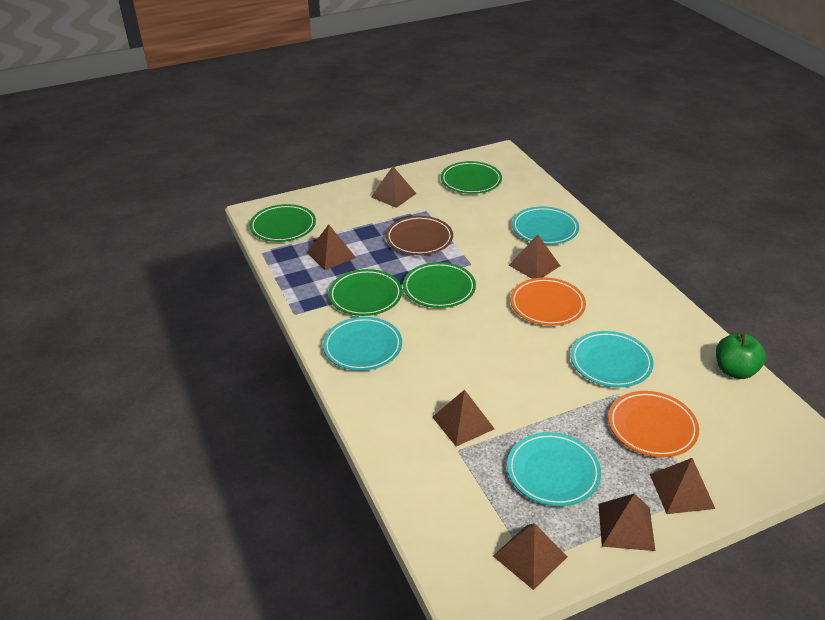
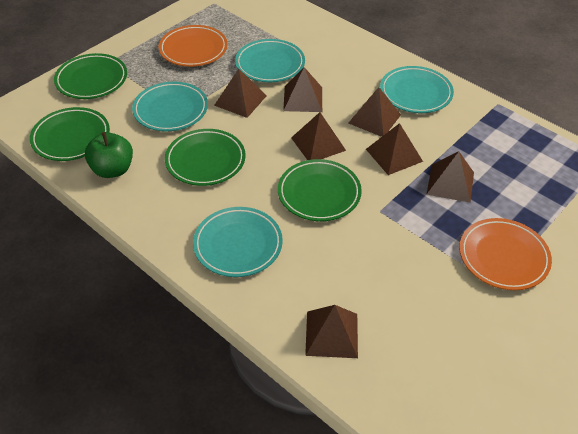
brown plate: 1 -> 0

